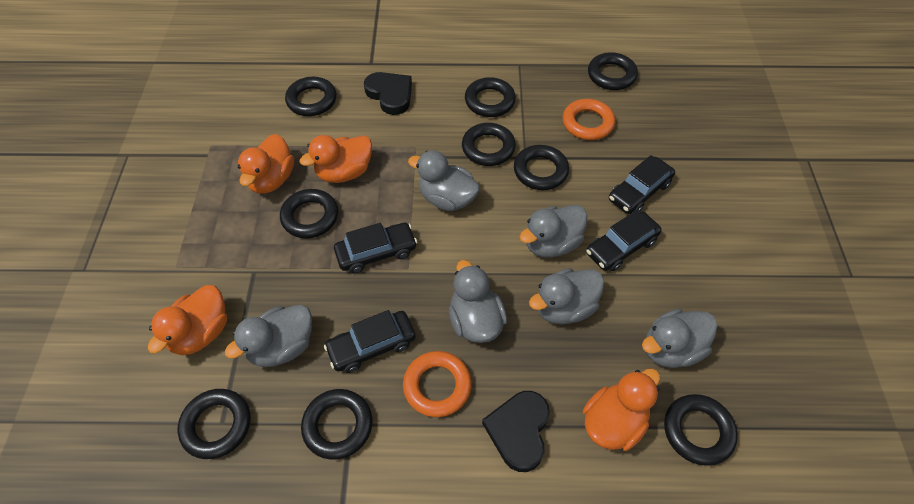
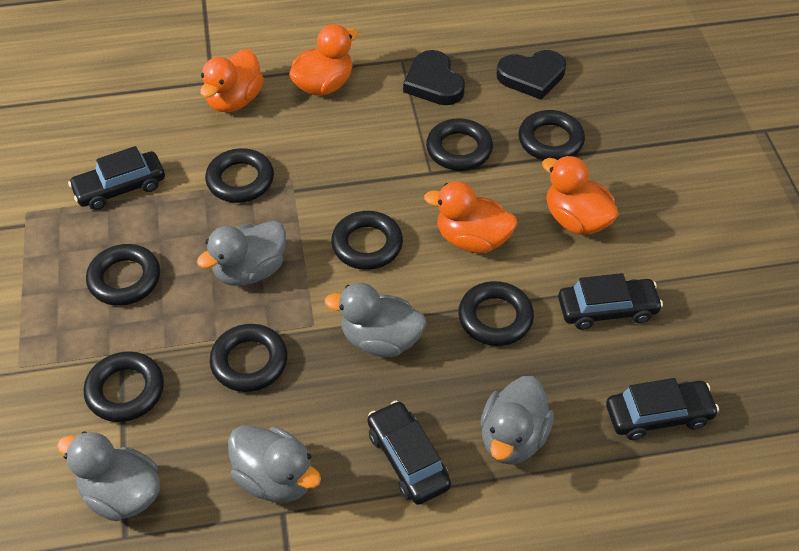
black ring: 9 -> 8
grey duck: 6 -> 5
orange ring: 2 -> 0

